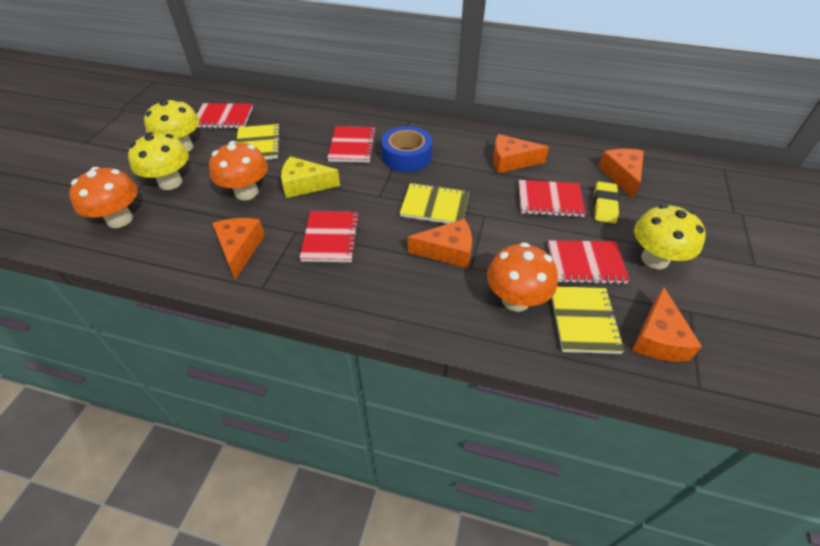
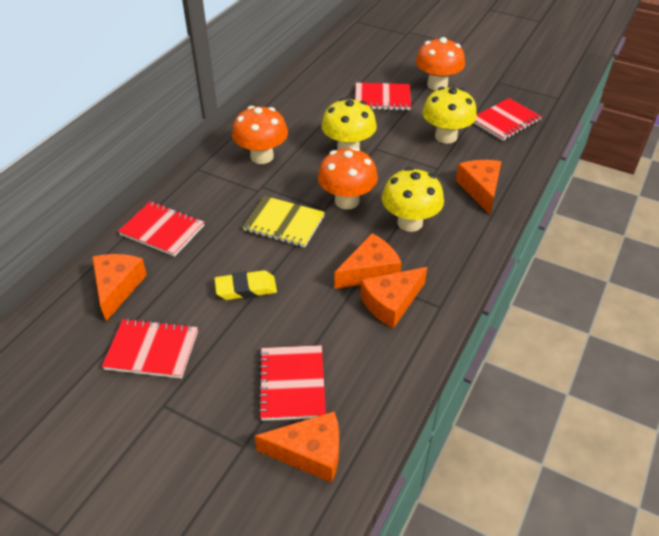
blue tape: 1 -> 0
yellow cheese: 1 -> 0
yellow notebook: 3 -> 1

